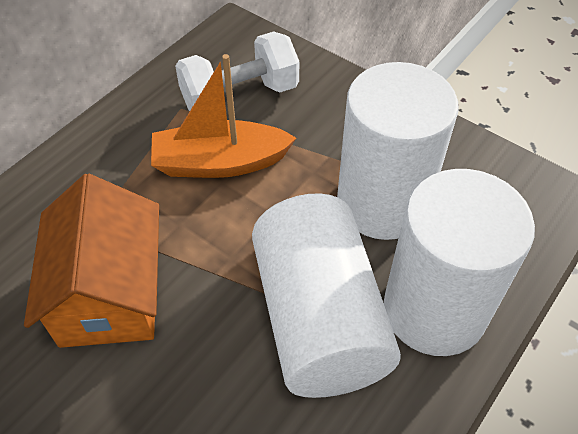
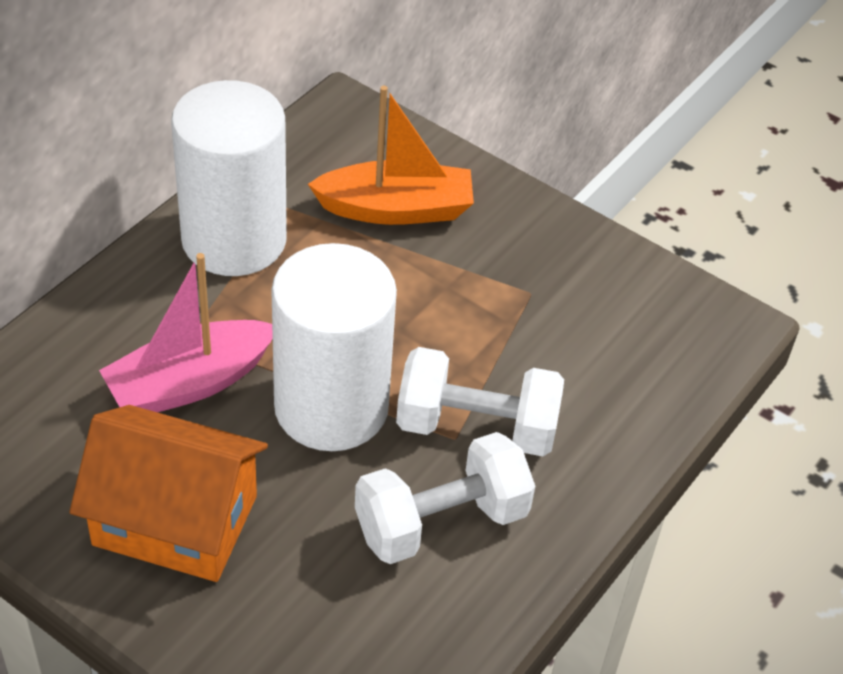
pink boat: 0 -> 1
white cylinder: 3 -> 2
white dumbbell: 1 -> 2

